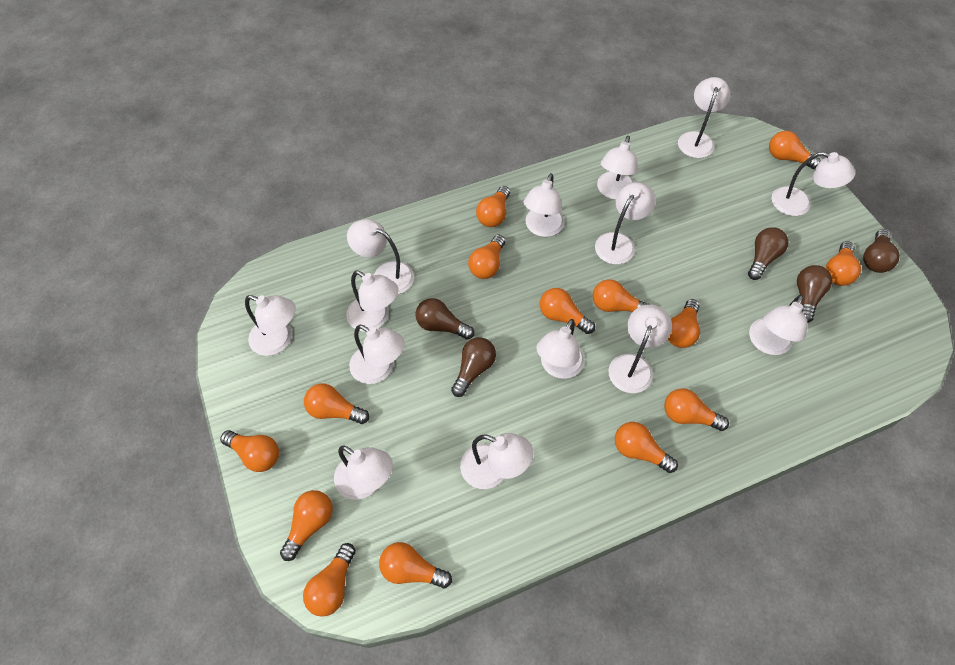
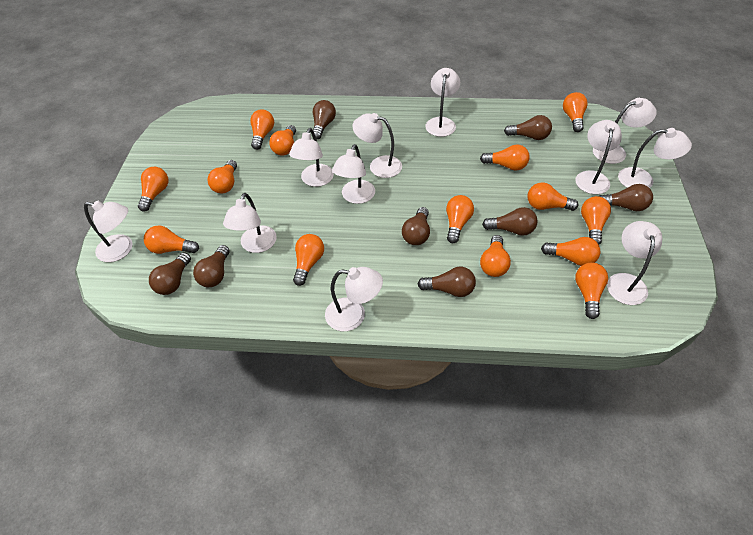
brown light bulb: 5 -> 8
white lamp: 14 -> 11

